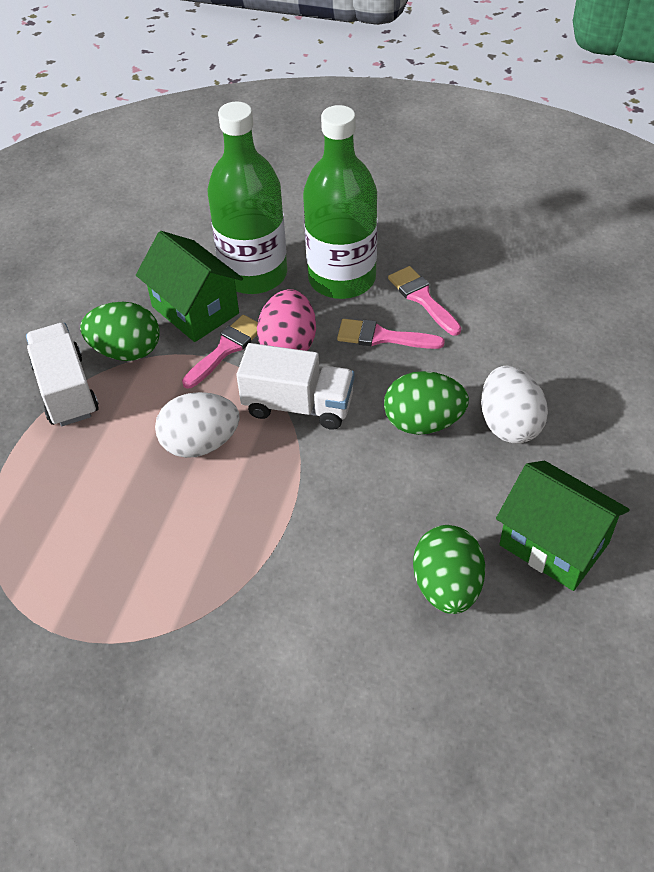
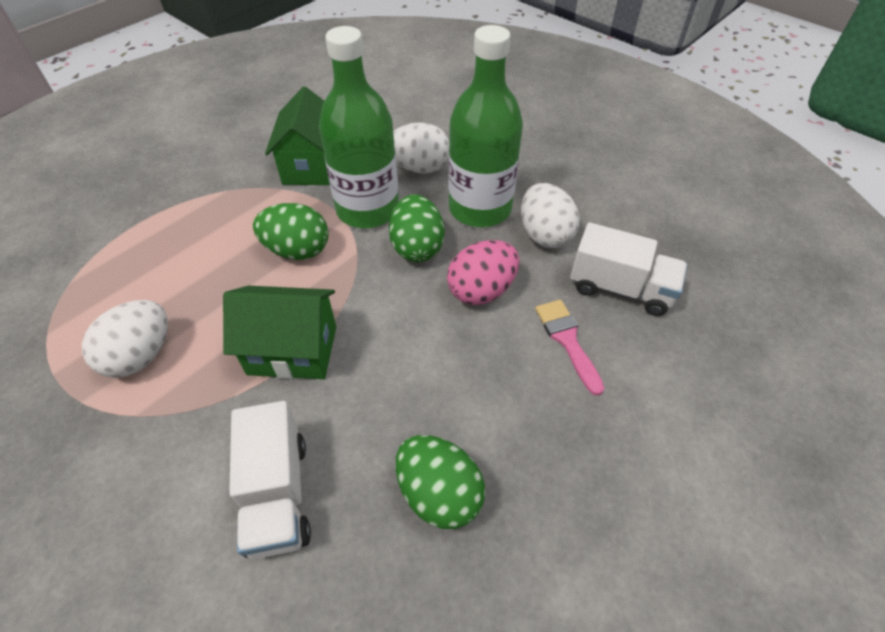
pink brush: 3 -> 1
white egg: 2 -> 3

